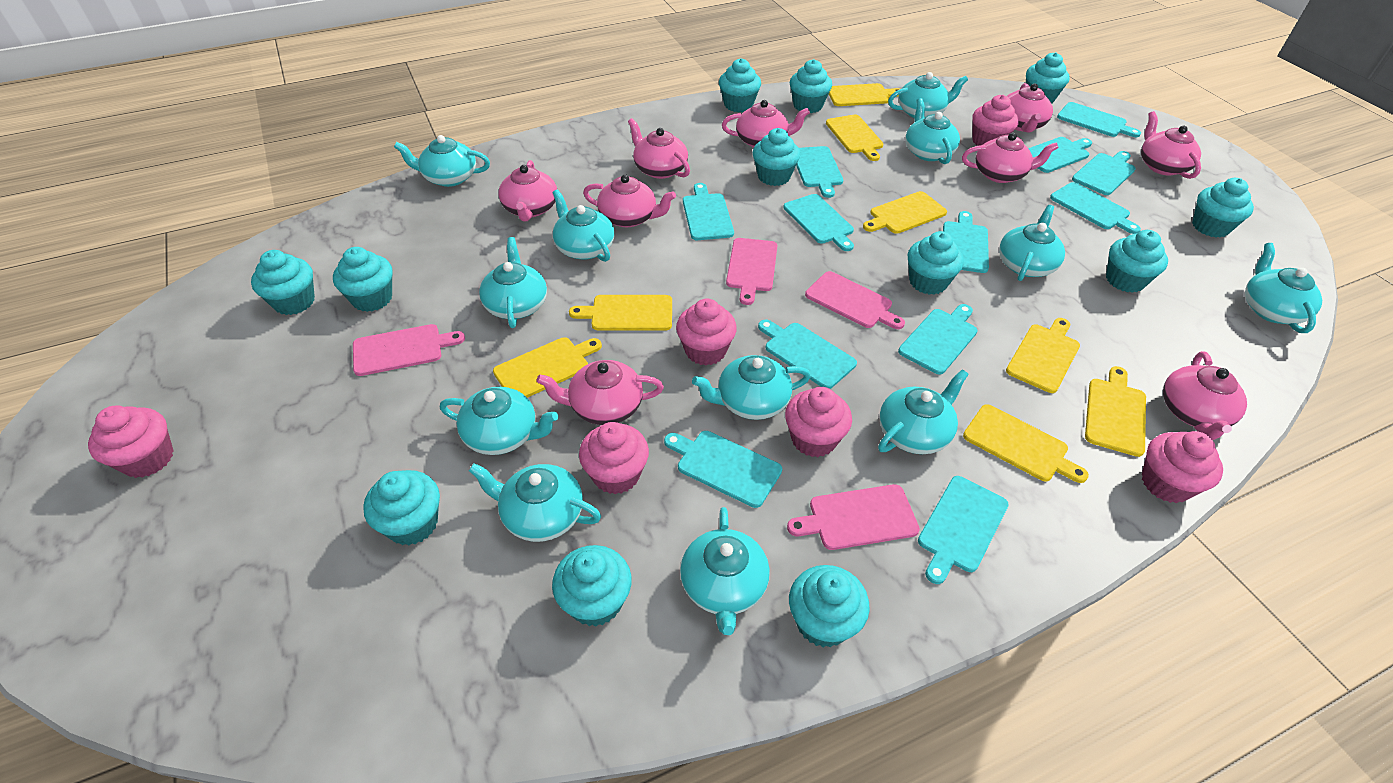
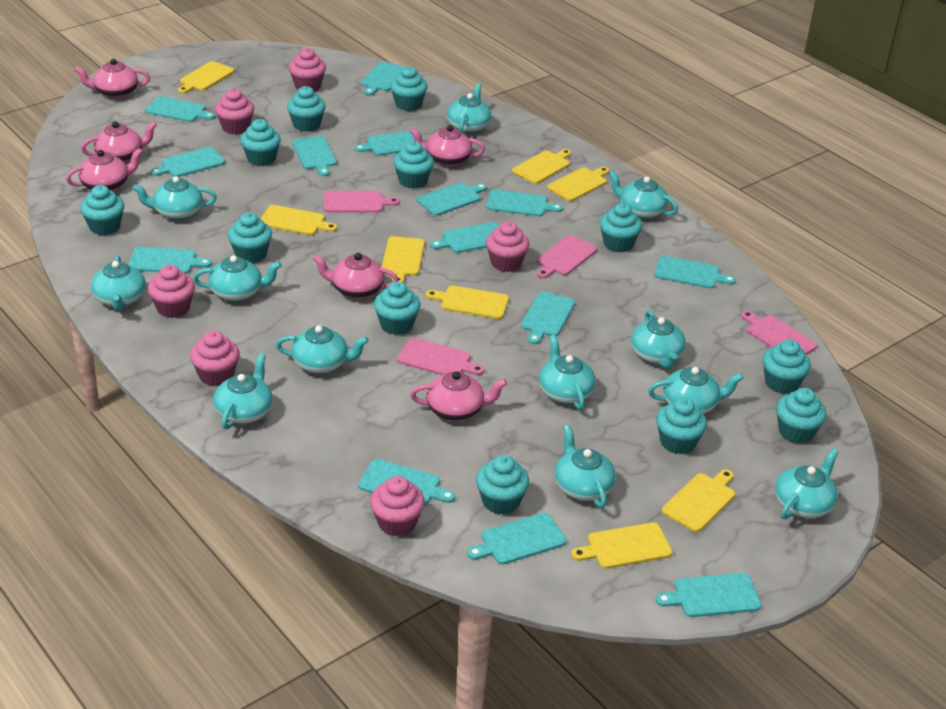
pink teapot: 9 -> 6
turquoise cutting board: 12 -> 14

